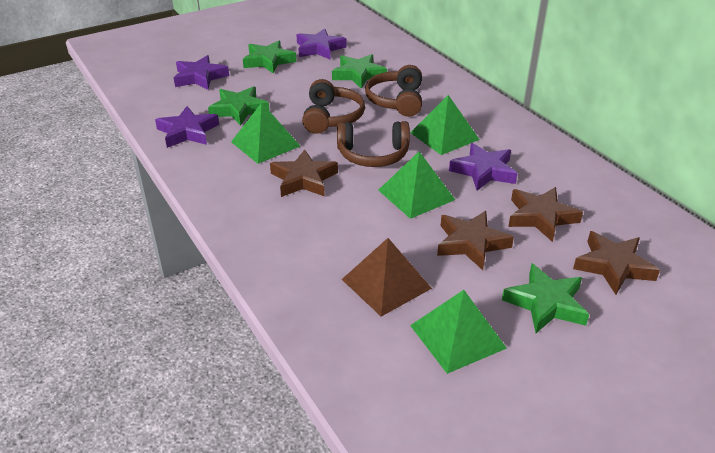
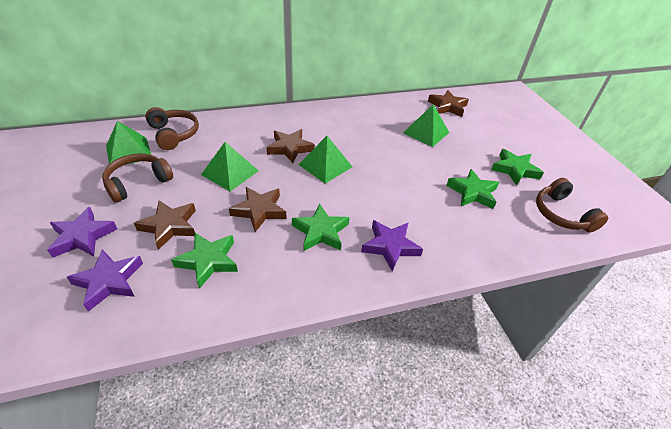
brown pyramid: 1 -> 0
purple star: 4 -> 3

